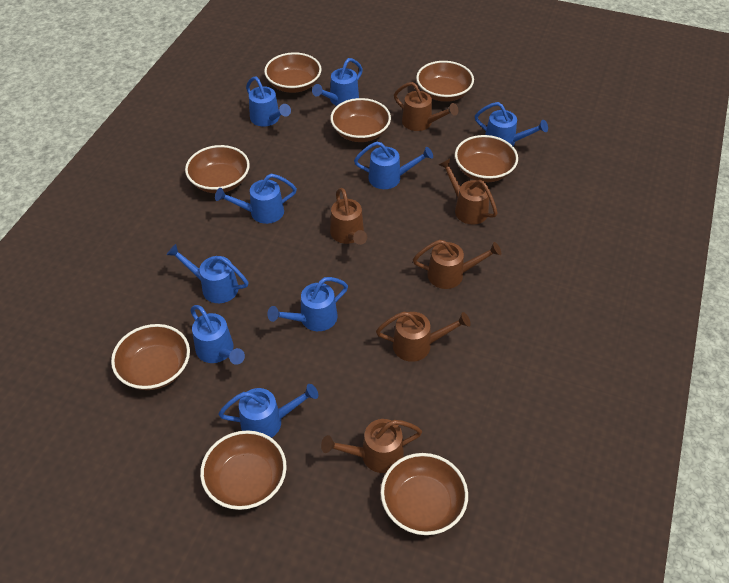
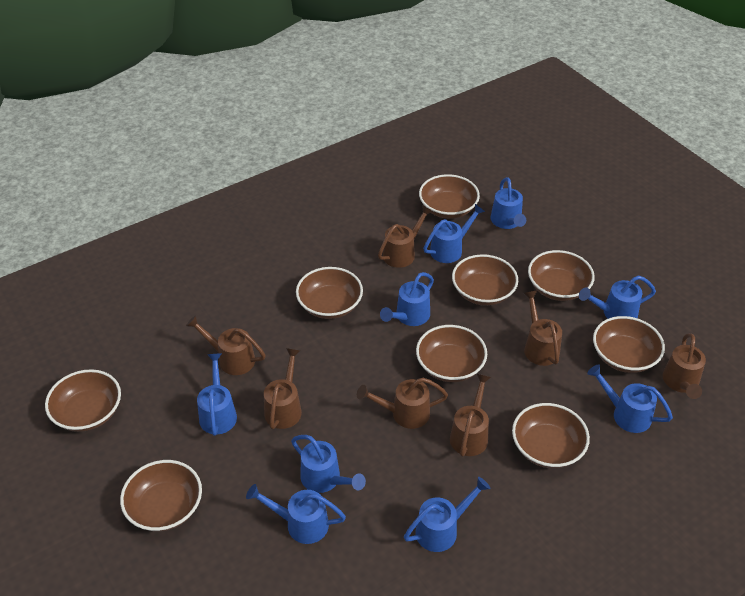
brown bowl: 8 -> 9
brown watering can: 6 -> 7

